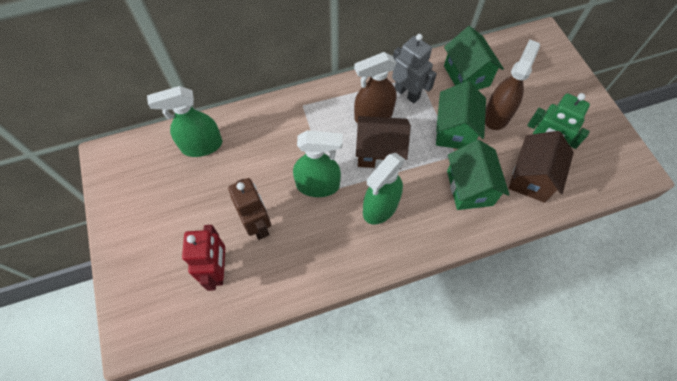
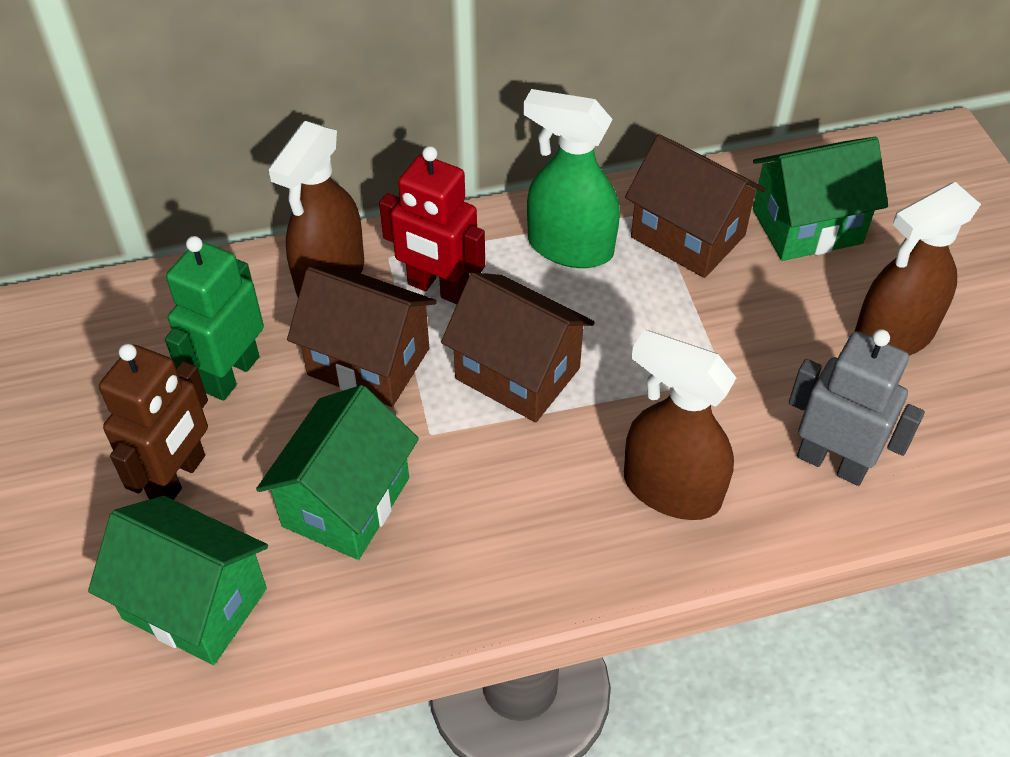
brown house: 2 -> 3
brown spray bottle: 2 -> 3
green spray bottle: 3 -> 1

